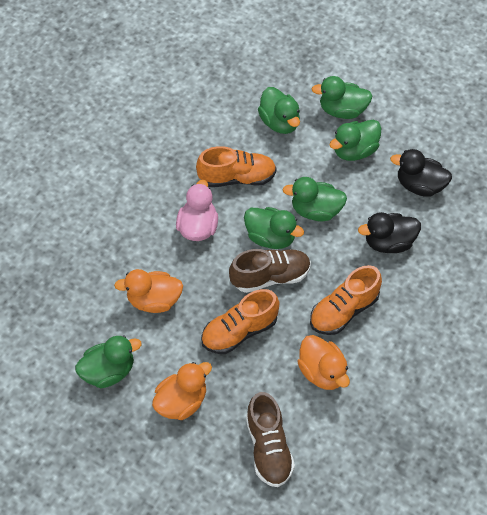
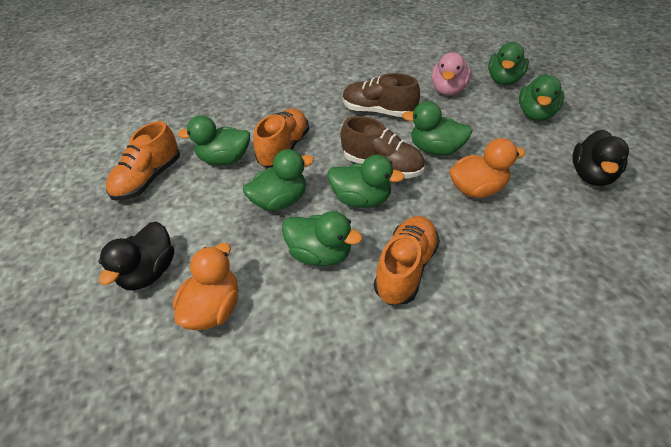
green duck: 6 -> 7
orange duck: 3 -> 2

